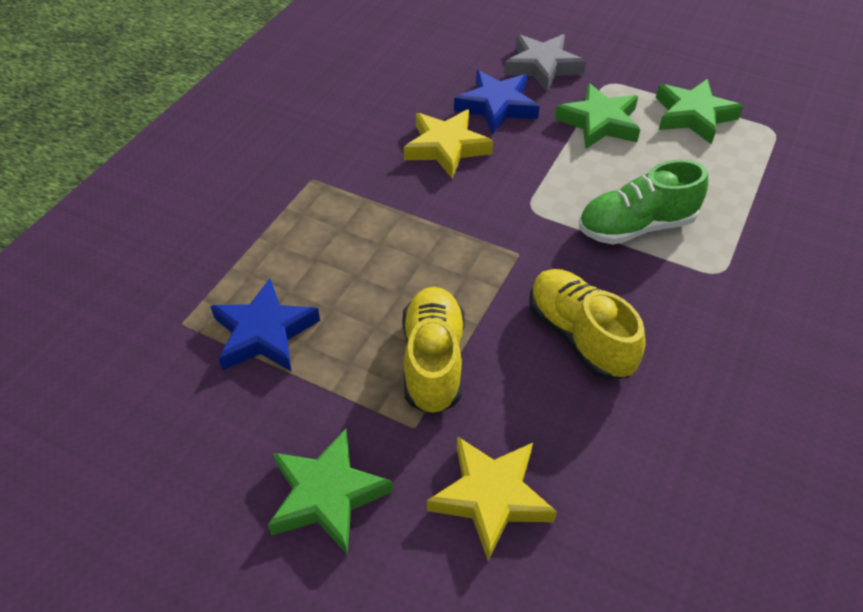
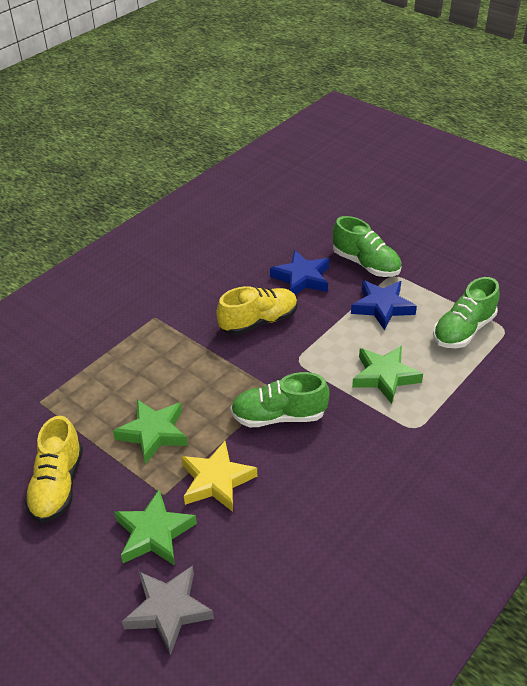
green shoe: 1 -> 3
yellow star: 2 -> 1

